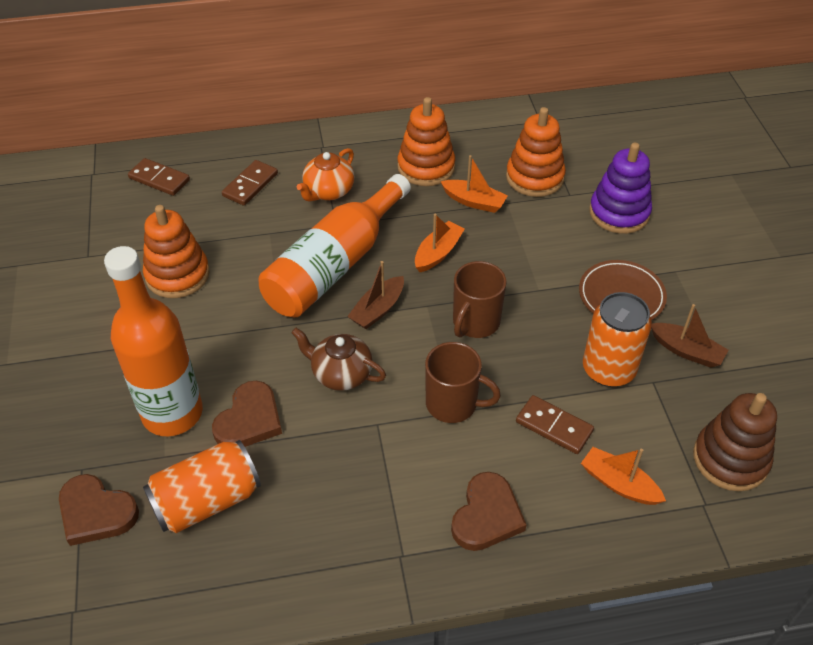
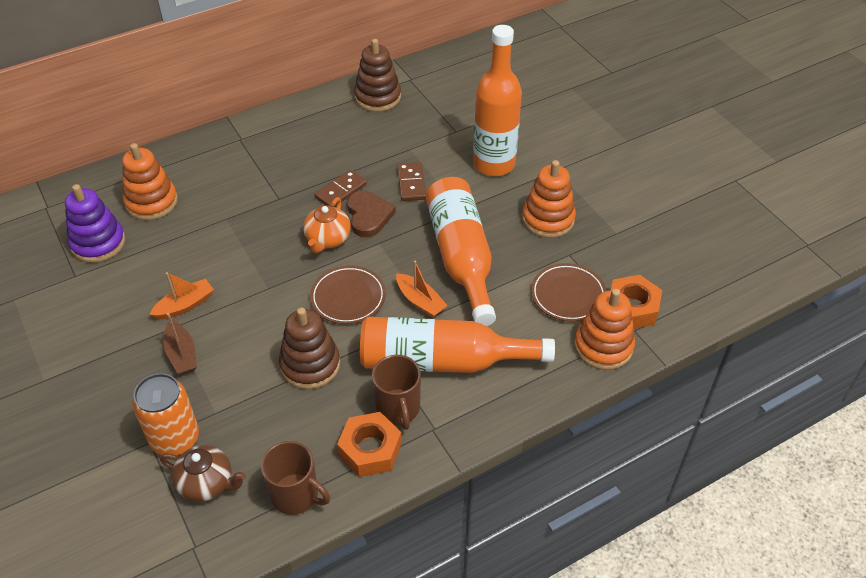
brown boat: 2 -> 1
brown domino: 3 -> 2
brown heart: 3 -> 1
brown plate: 1 -> 2
brown stacking toy: 1 -> 2
orange boat: 3 -> 2
orange bottle: 2 -> 3
orange can: 2 -> 1
orange nut: 0 -> 2

